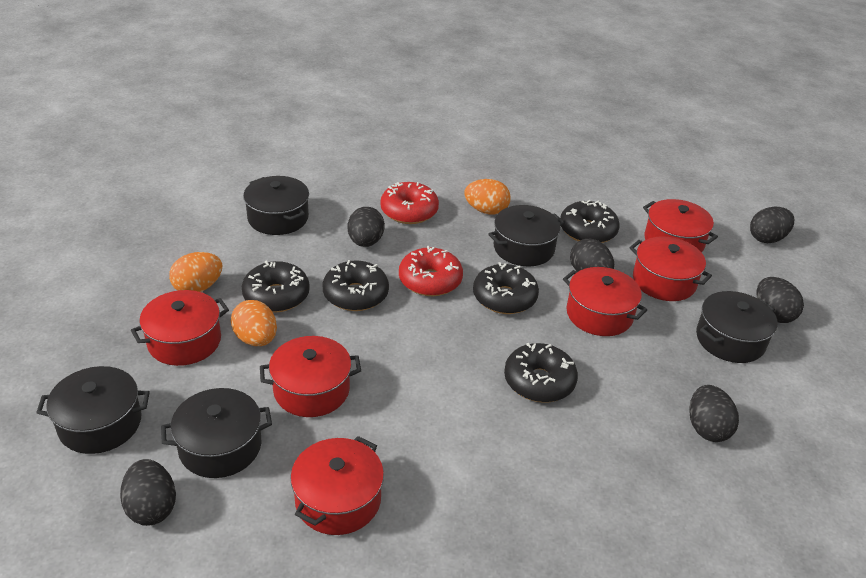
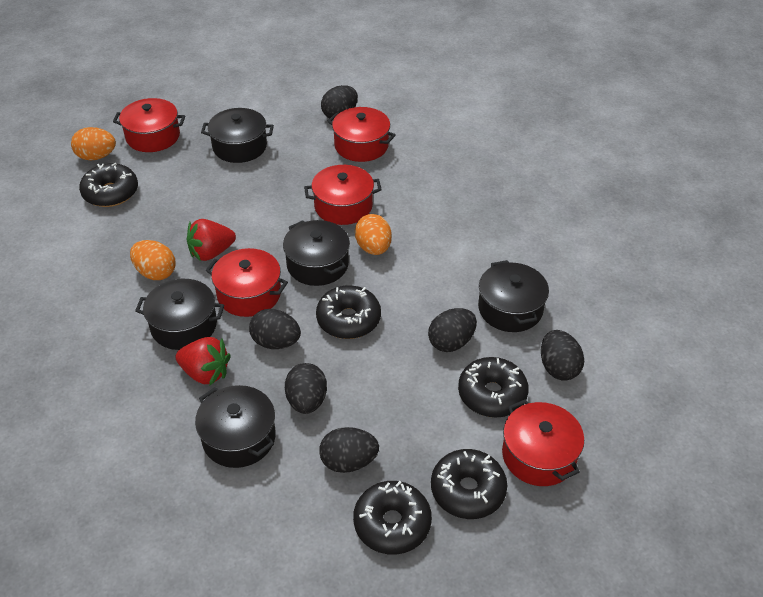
red donut: 2 -> 0
red pot: 6 -> 5
red strawberry: 0 -> 2

